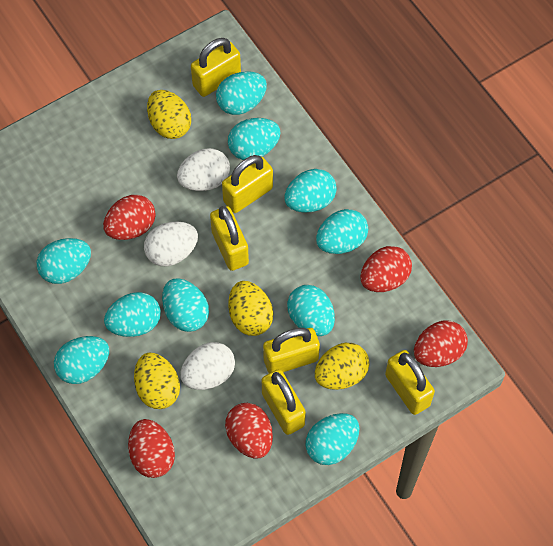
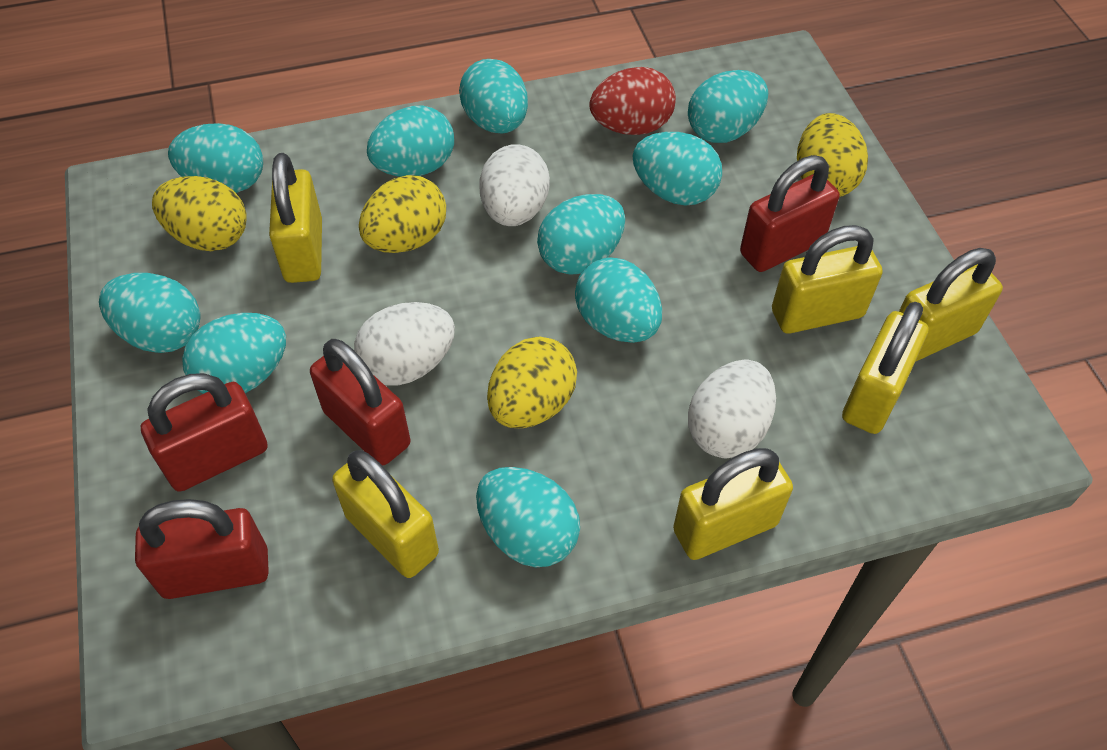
red egg: 5 -> 1
red padlock: 0 -> 4

